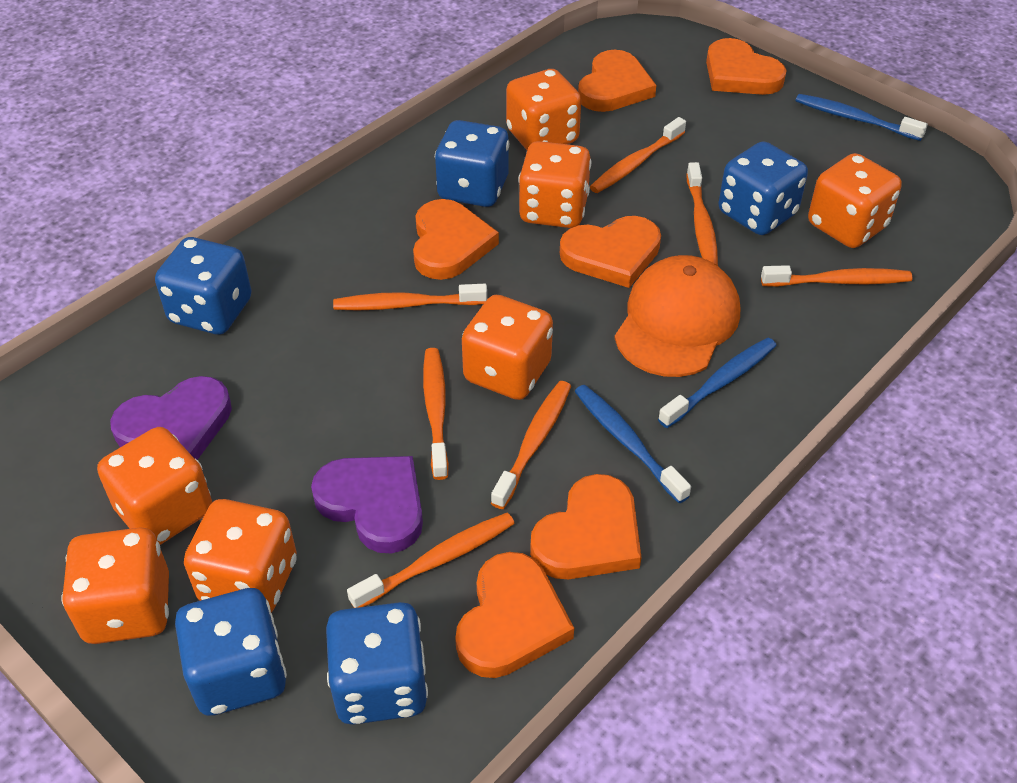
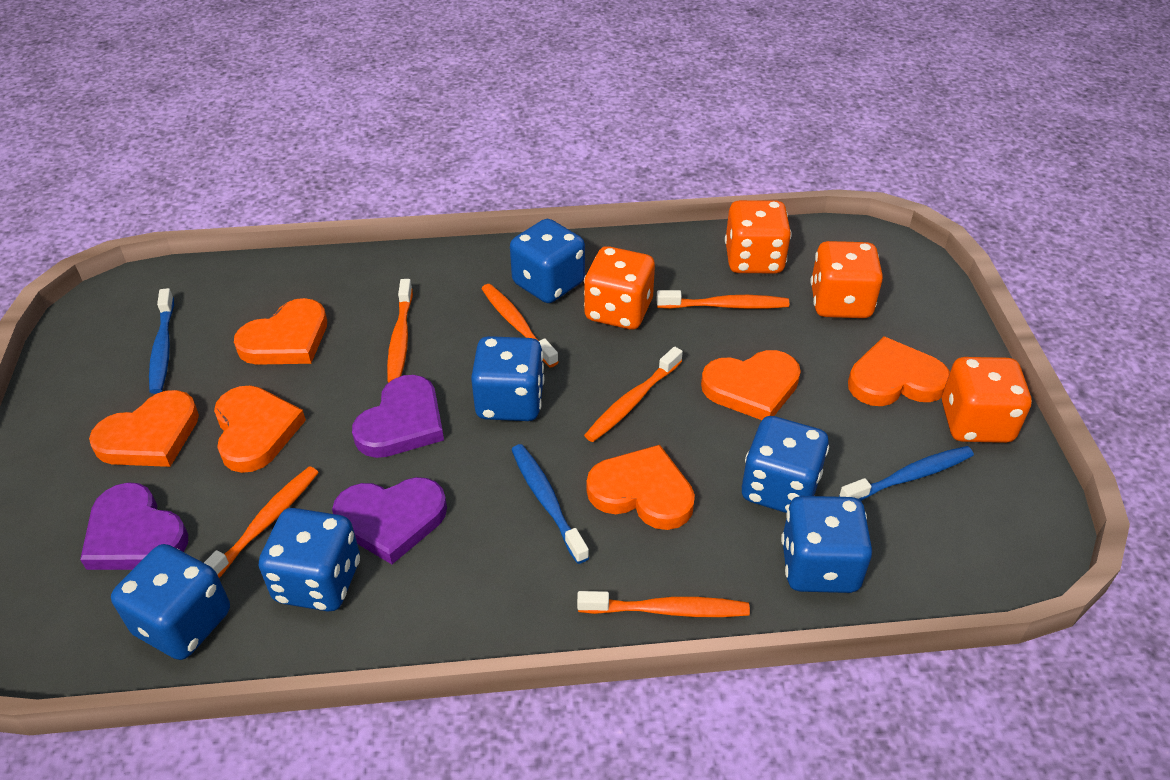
blue dice: 5 -> 6
orange cap: 1 -> 0
orange dice: 7 -> 4
orange toothbrush: 7 -> 6
purple heart: 2 -> 3

